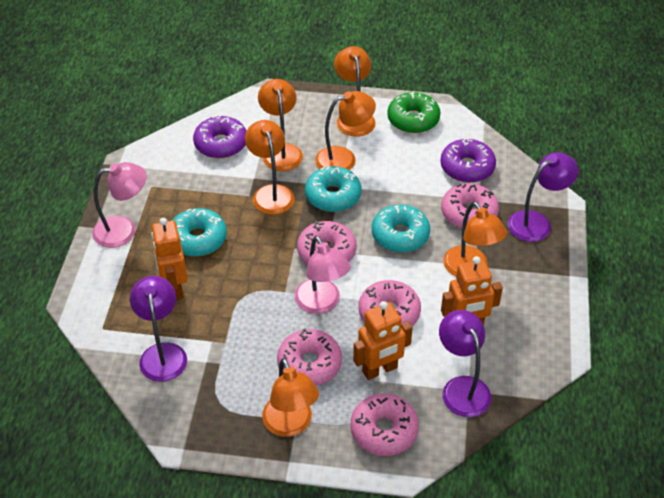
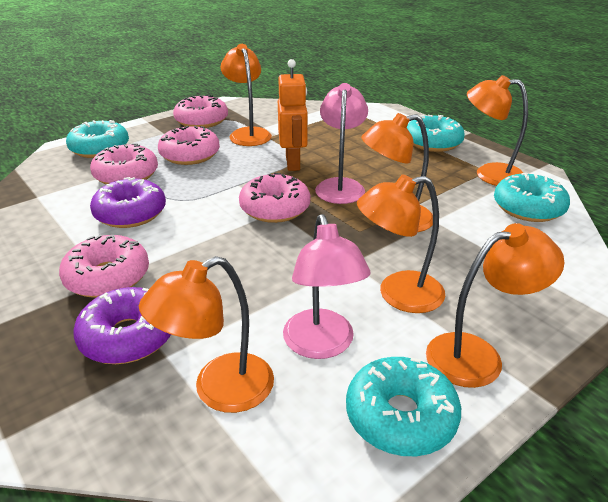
green donut: 1 -> 0
orange robot: 3 -> 1
purple lamp: 3 -> 0
turquoise donut: 3 -> 4

